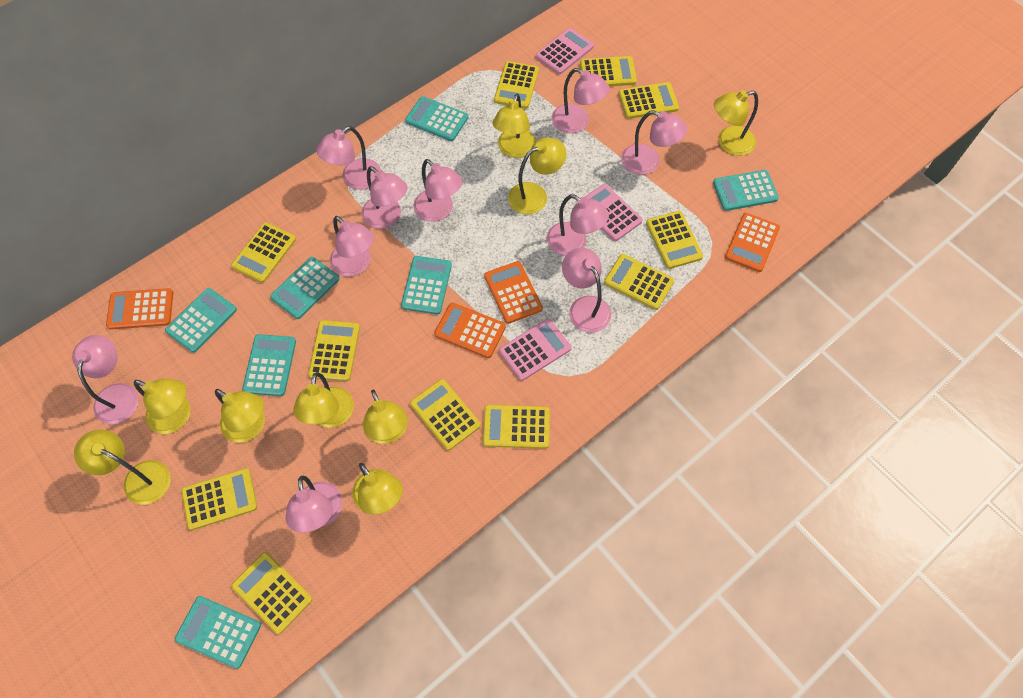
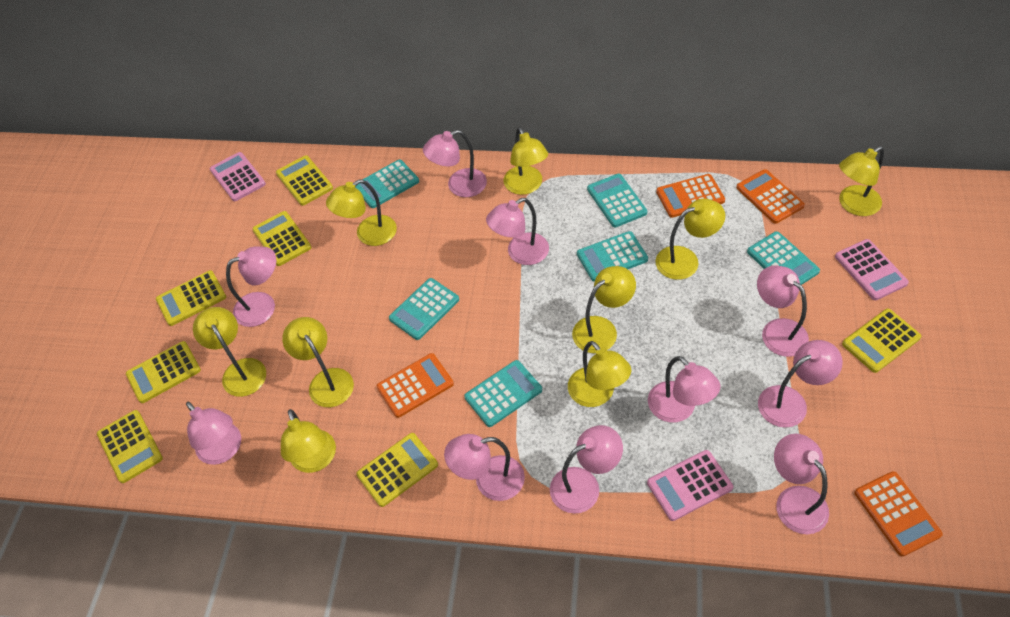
turquoise calculator: 7 -> 6
yellow calculator: 11 -> 7

